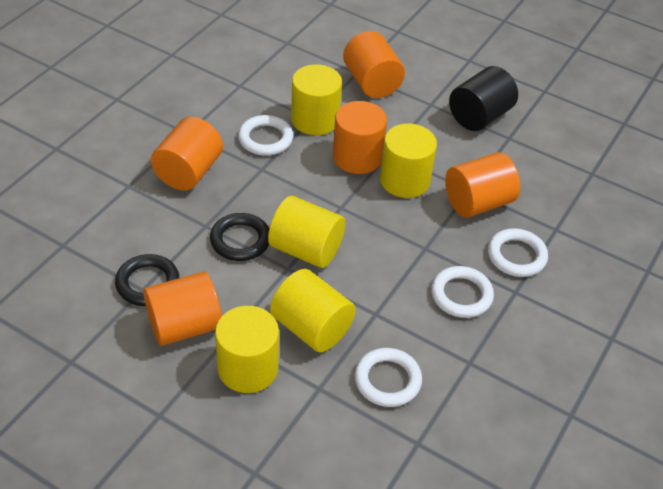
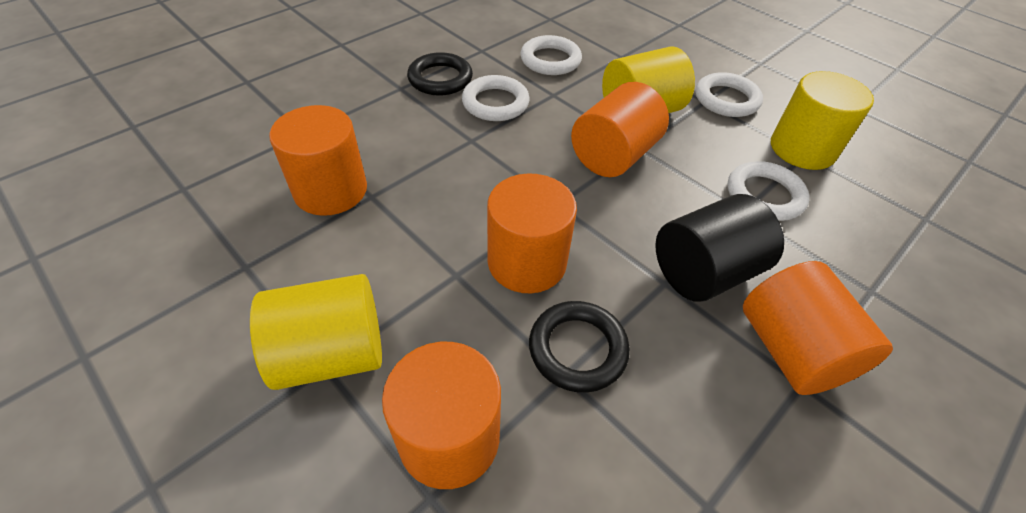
yellow cylinder: 5 -> 3

